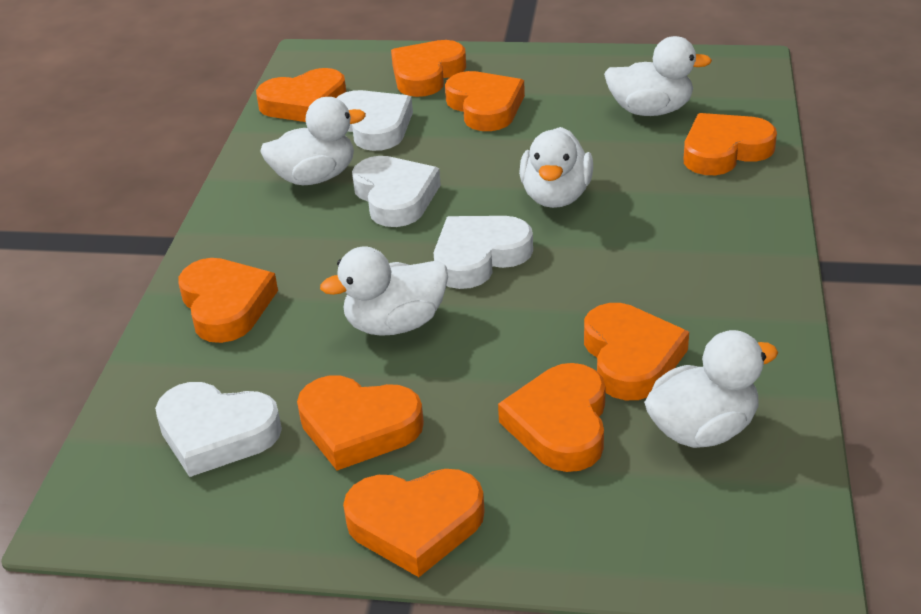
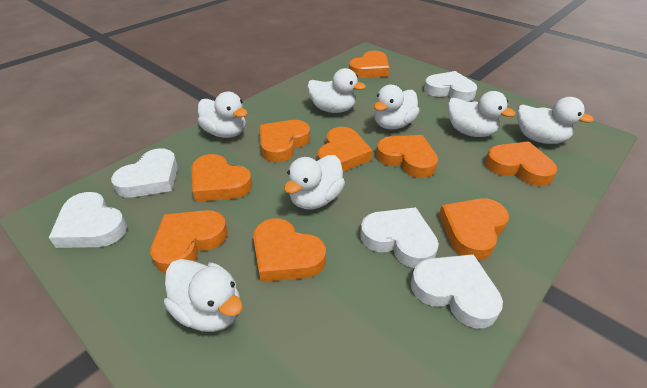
white duck: 5 -> 7
white heart: 4 -> 5

